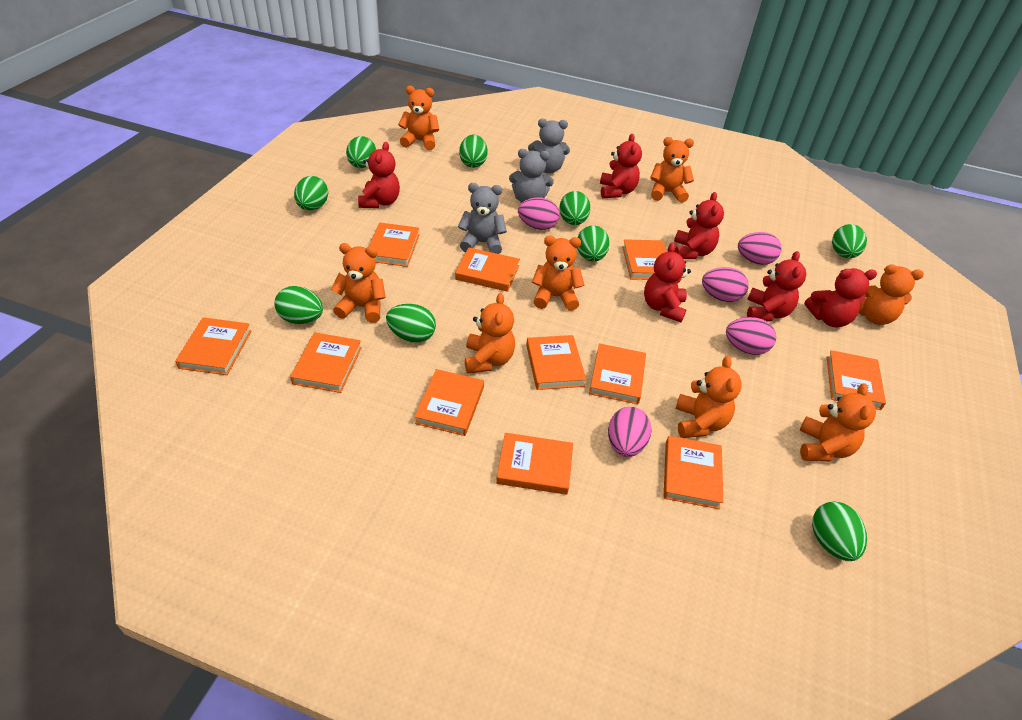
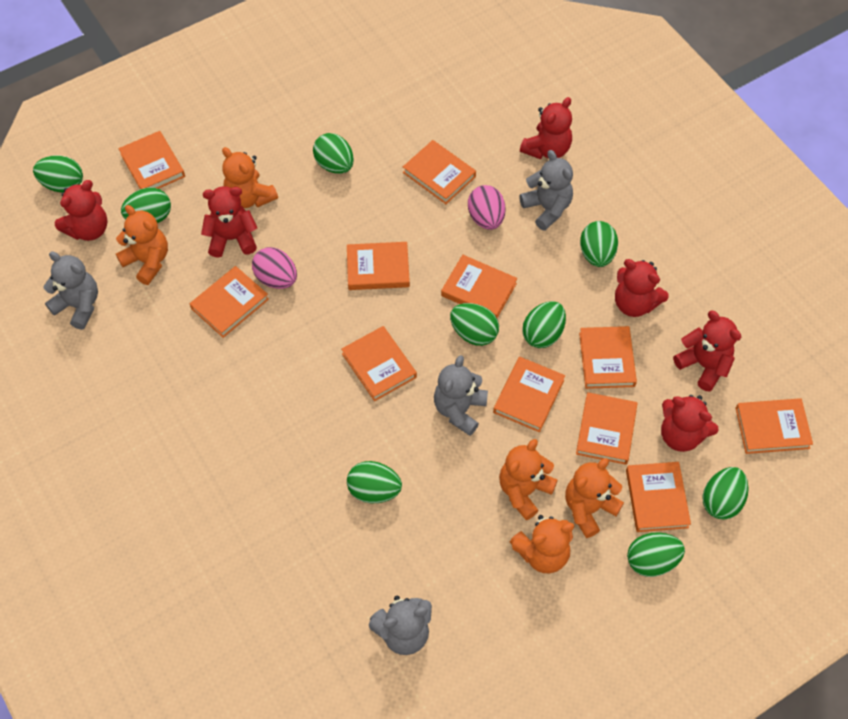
grey teddy bear: 3 -> 4
orange teddy bear: 8 -> 5
pink egg: 5 -> 2

